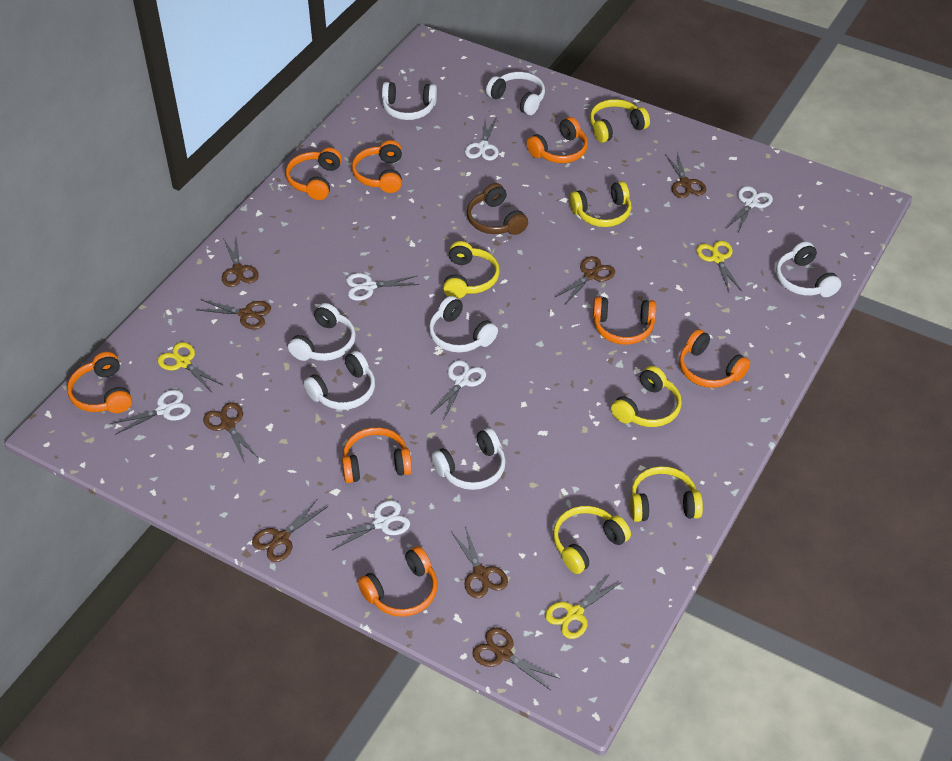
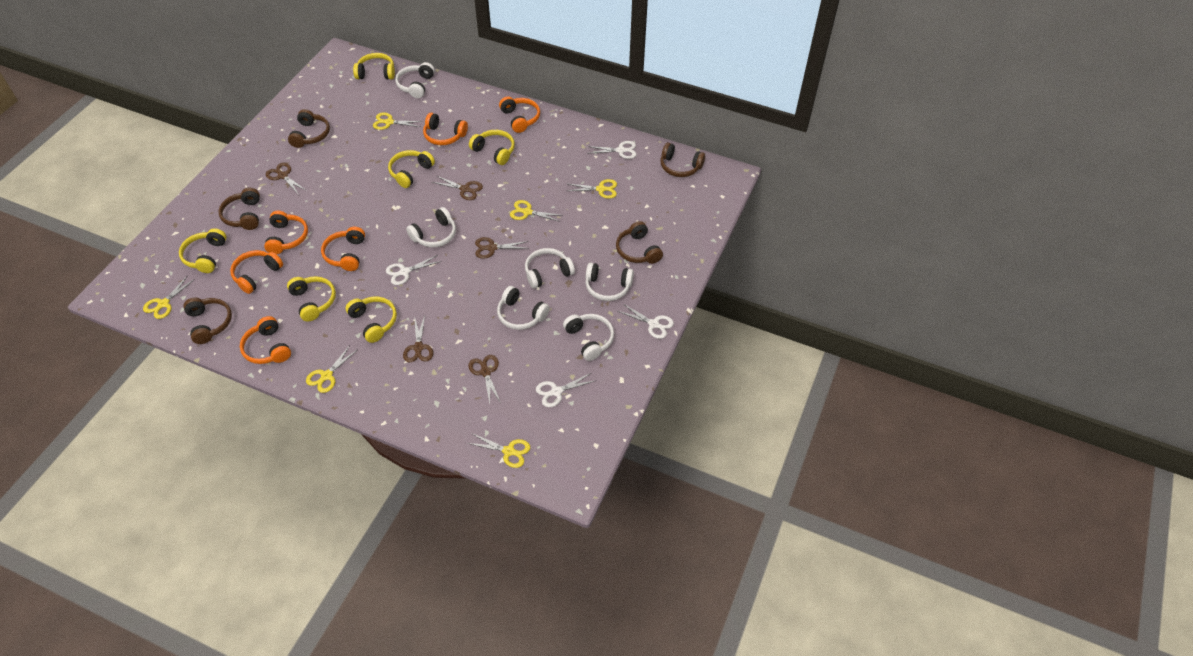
brown headphones: 1 -> 5
brown scissors: 8 -> 5
orange headphones: 8 -> 6
white headphones: 7 -> 6
white scissors: 6 -> 4
yellow scissors: 3 -> 6

